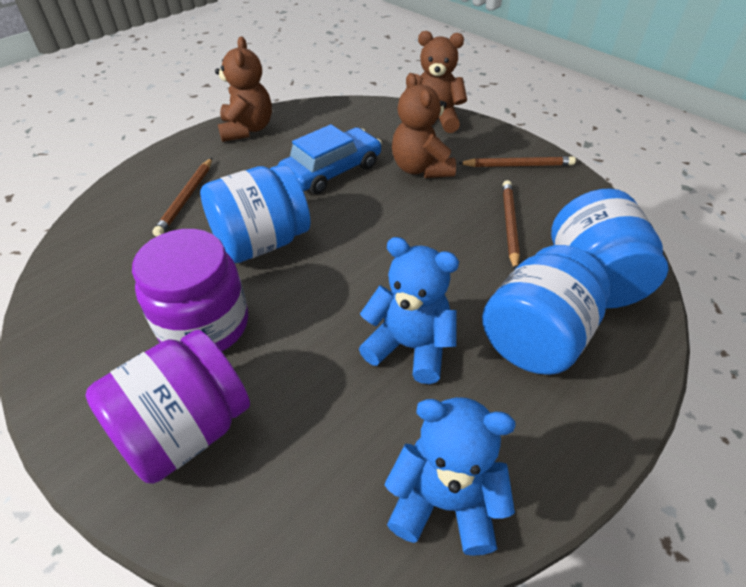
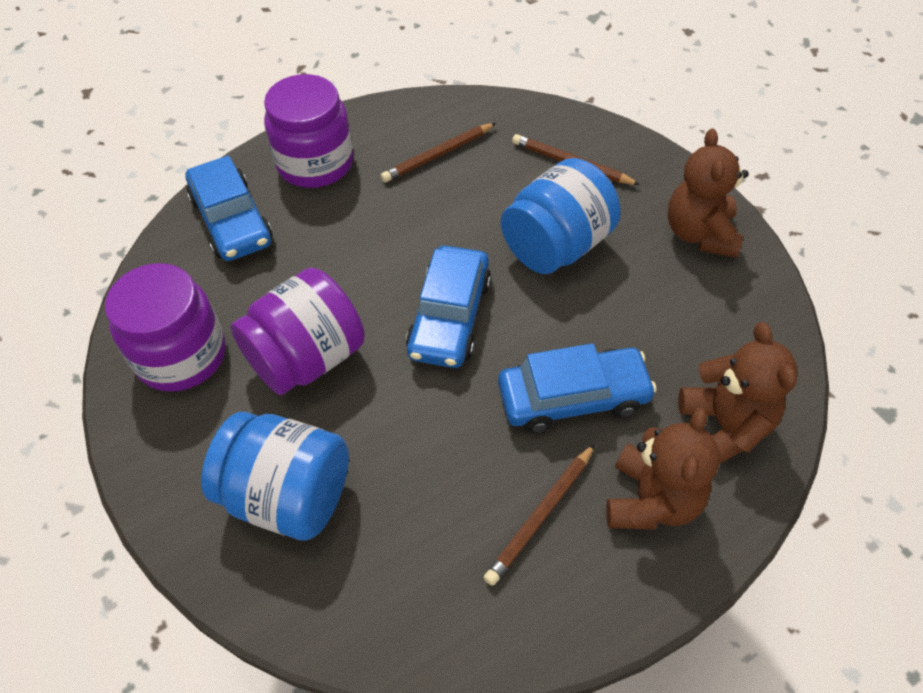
blue car: 1 -> 3
blue jar: 3 -> 2
blue teddy bear: 2 -> 0
purple jar: 2 -> 3

